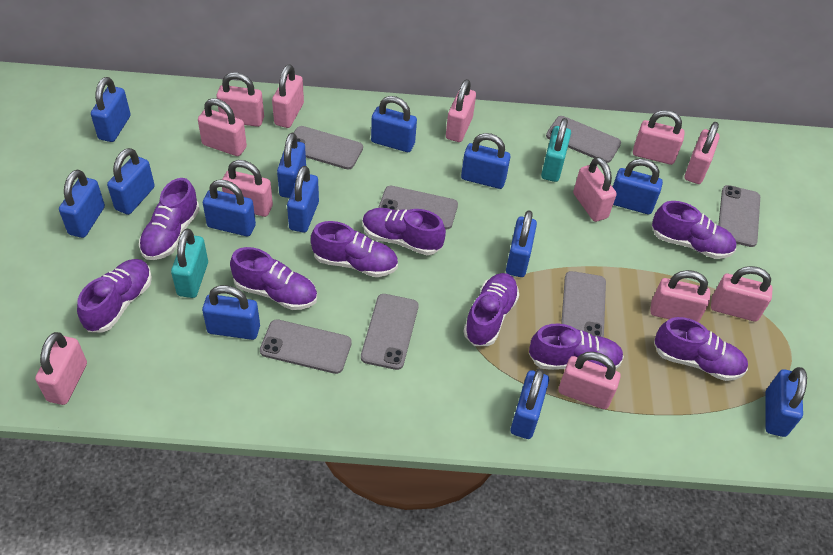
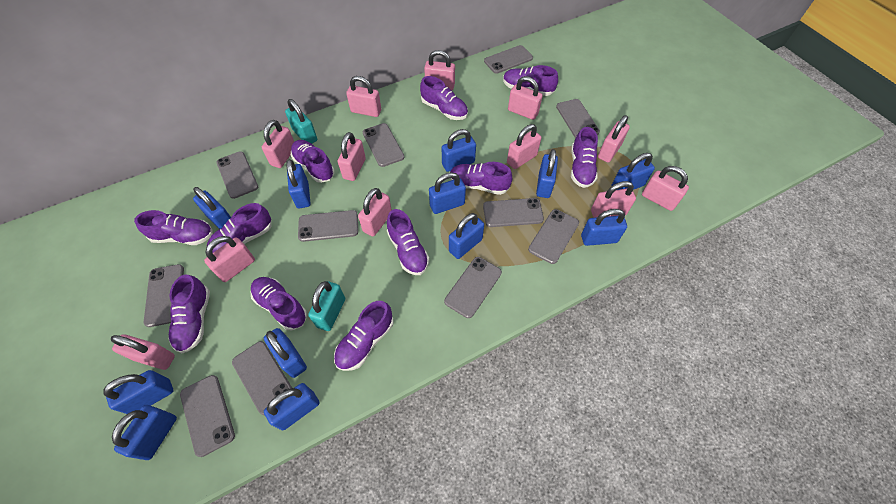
blue padlock: 13 -> 12
grey phone: 7 -> 11
purple shoe: 9 -> 11

